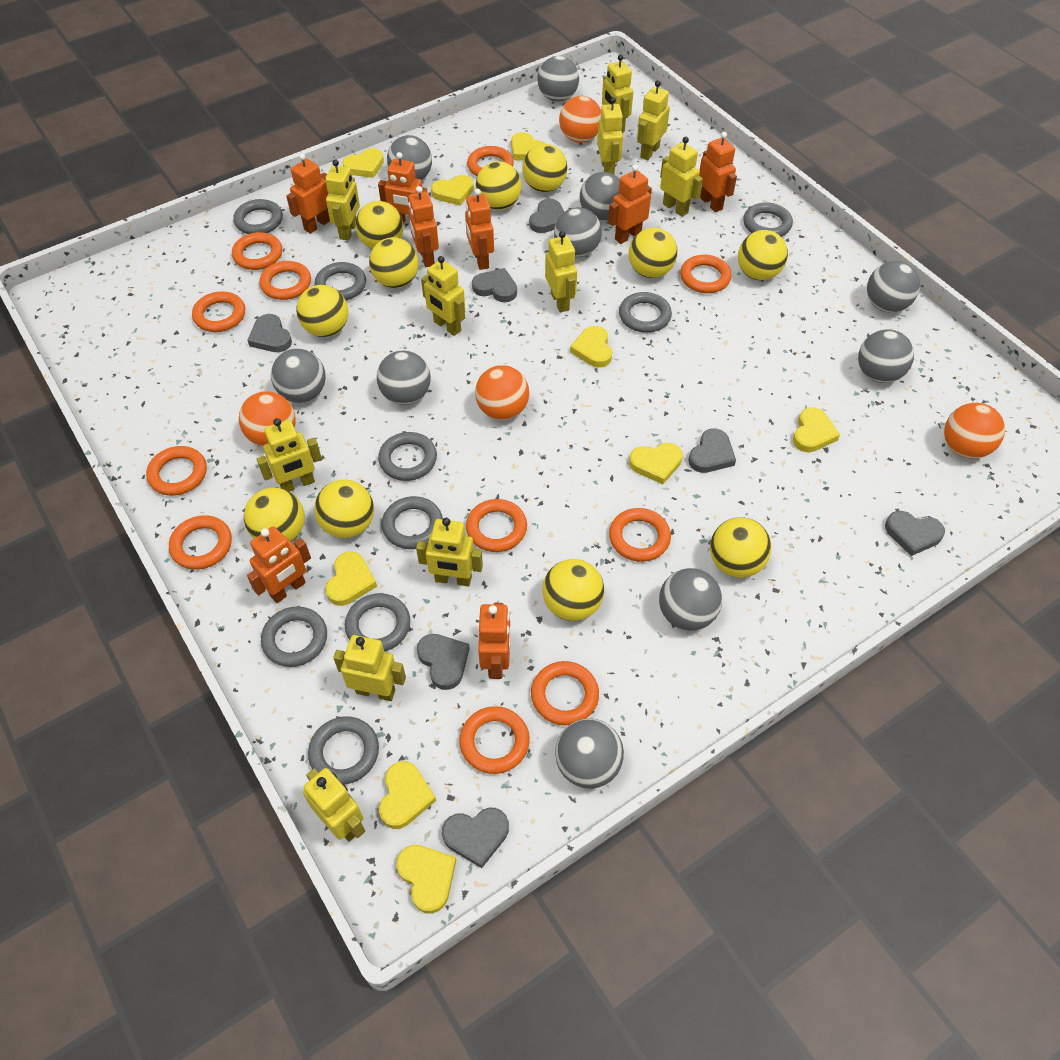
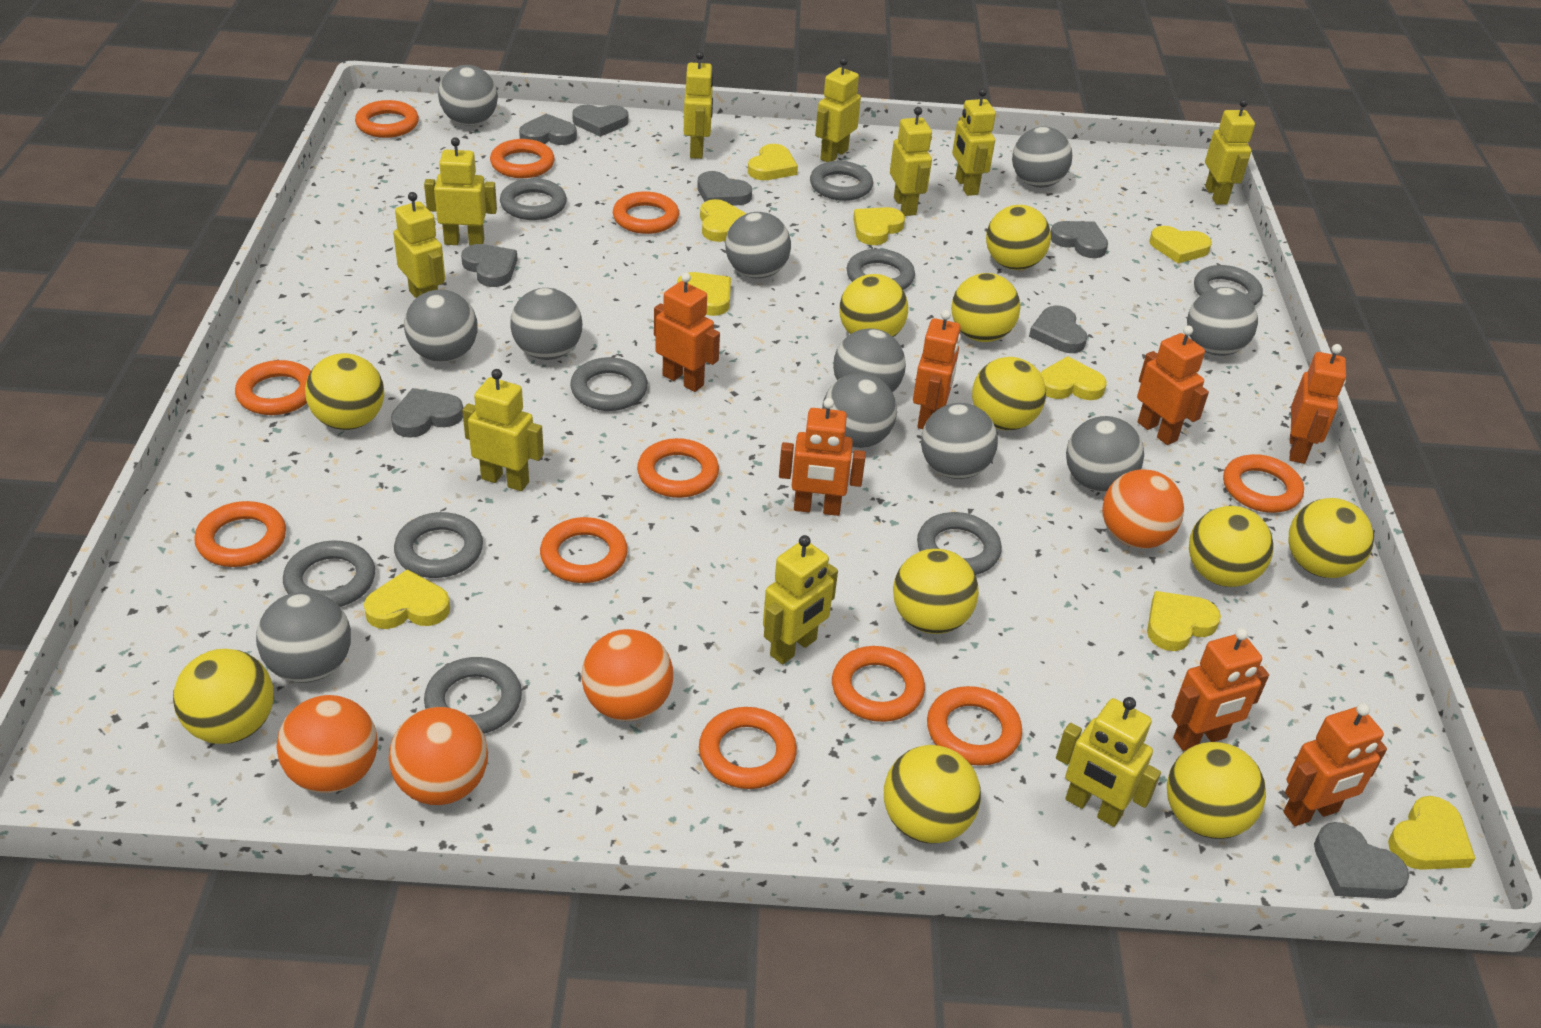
grey ball: 10 -> 11
grey heart: 7 -> 8
orange robot: 8 -> 7
yellow robot: 11 -> 10

